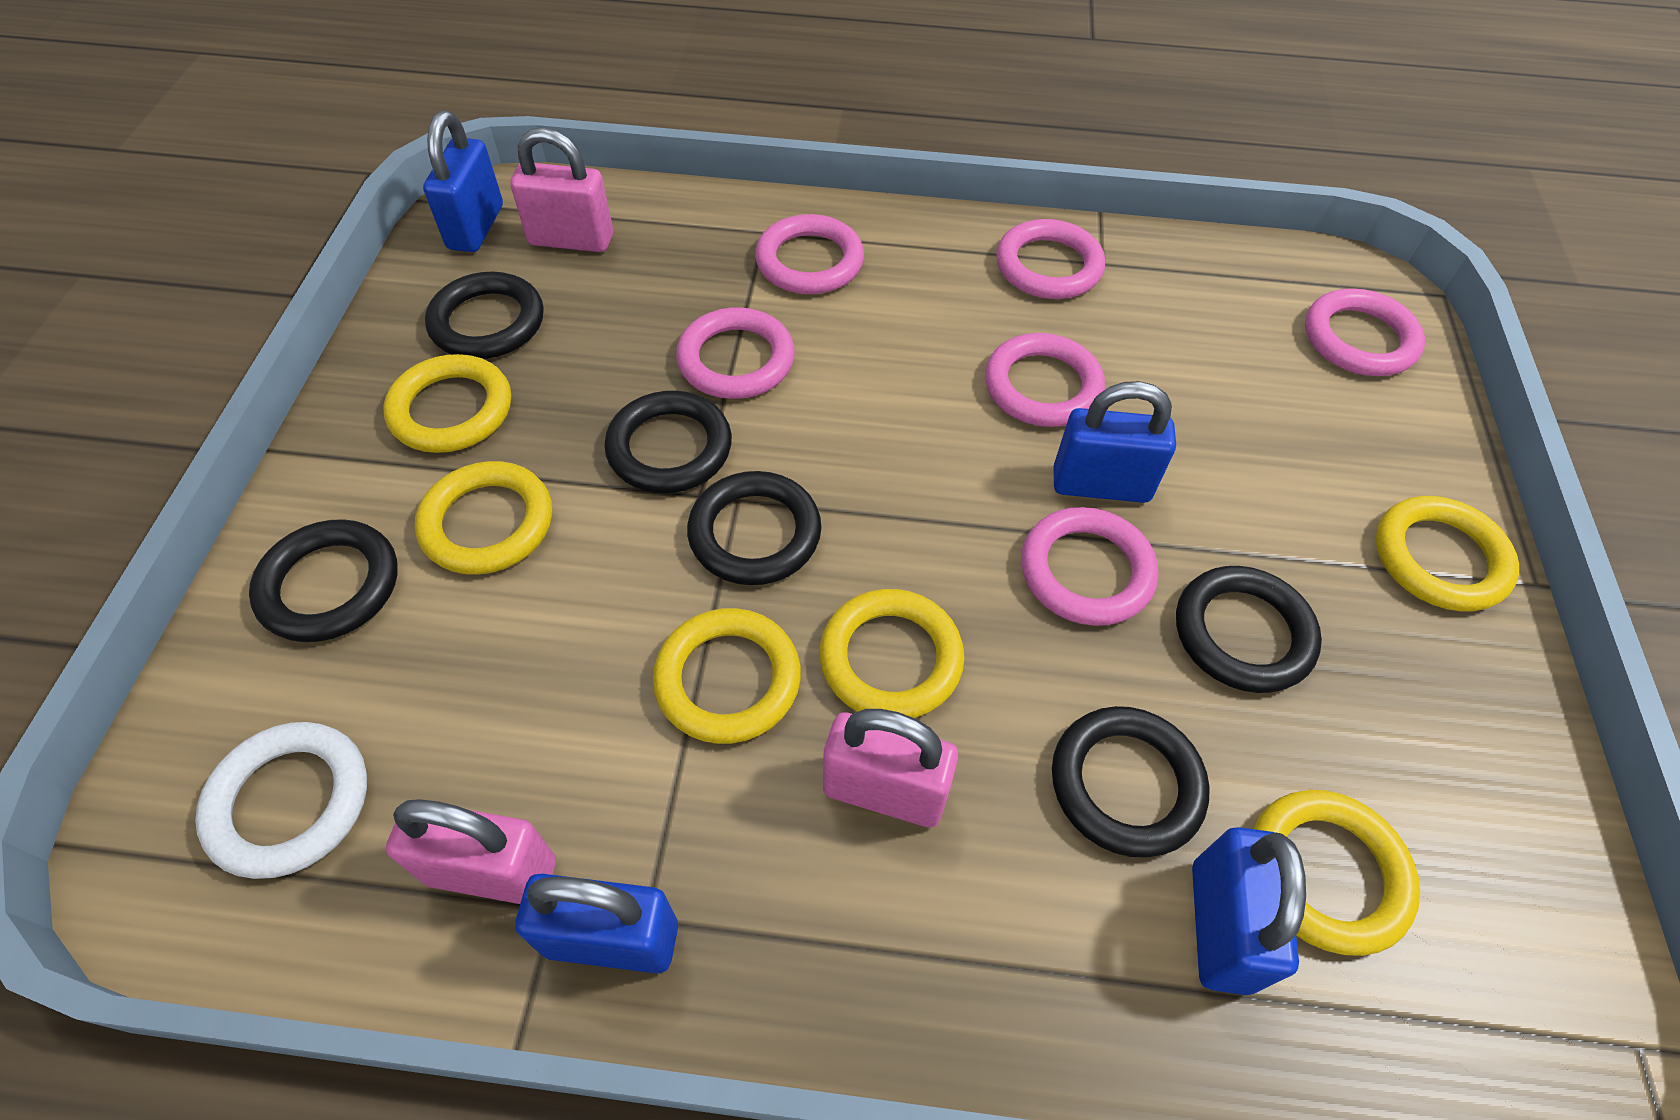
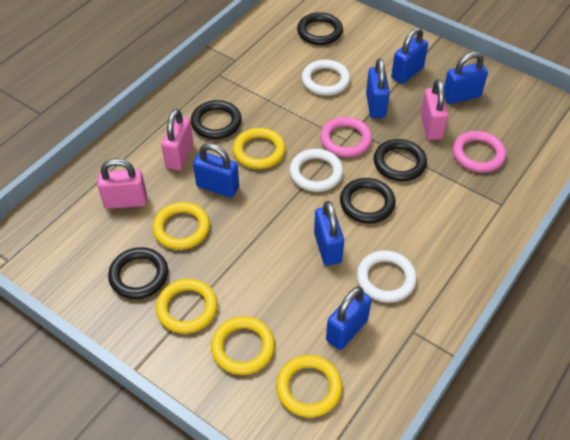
black ring: 6 -> 5
blue padlock: 4 -> 6
pink ring: 6 -> 2
white ring: 1 -> 3
yellow ring: 6 -> 5

